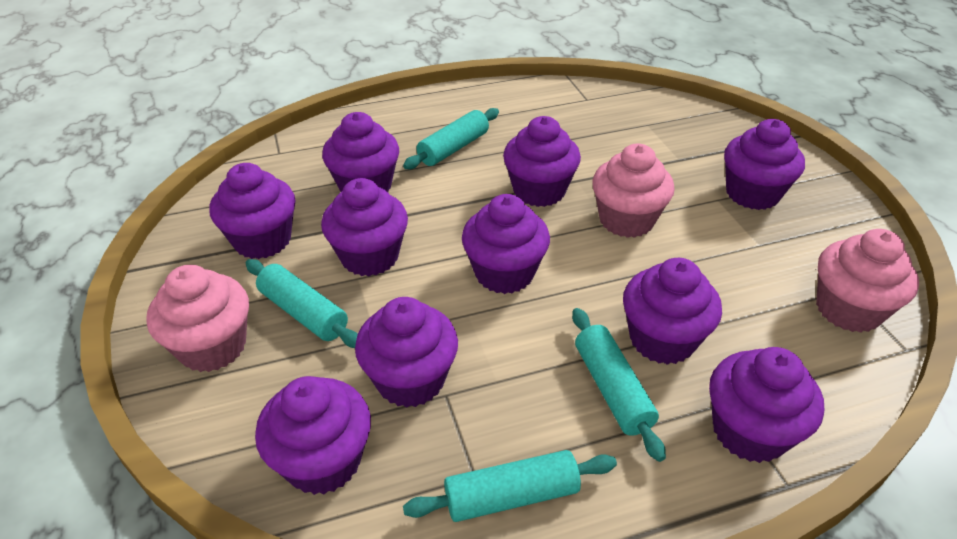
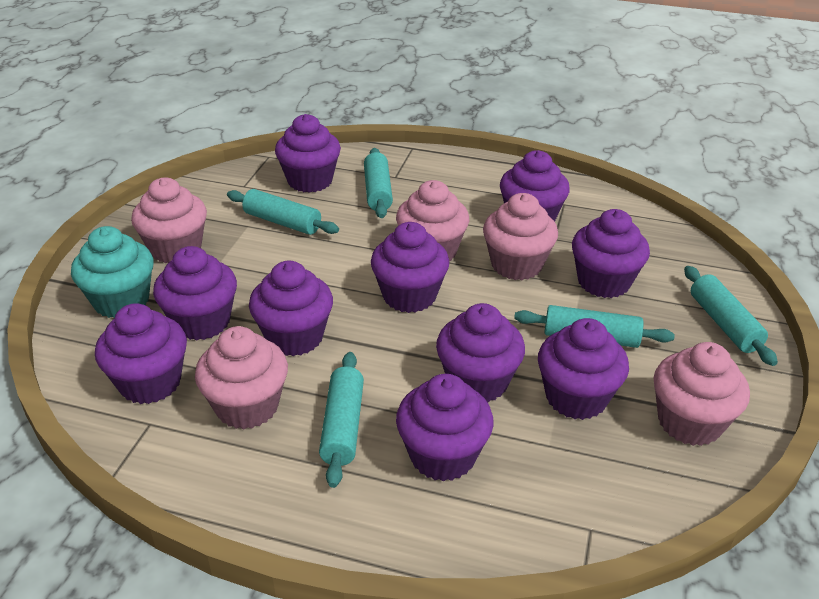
pink cupcake: 3 -> 5
turquoise cupcake: 0 -> 1
turquoise rolling pin: 4 -> 5

